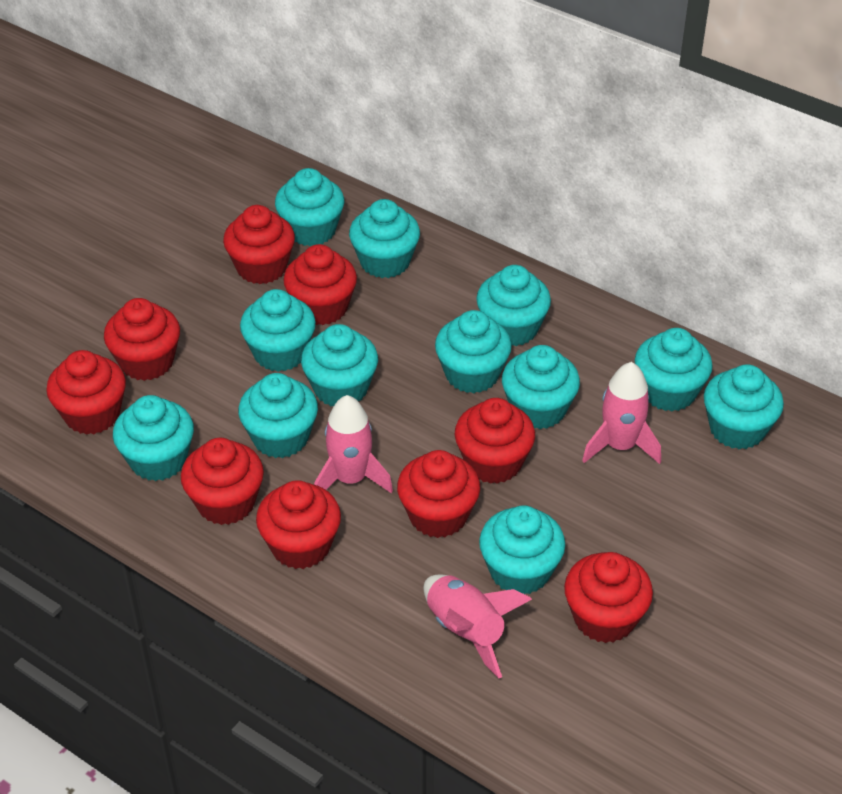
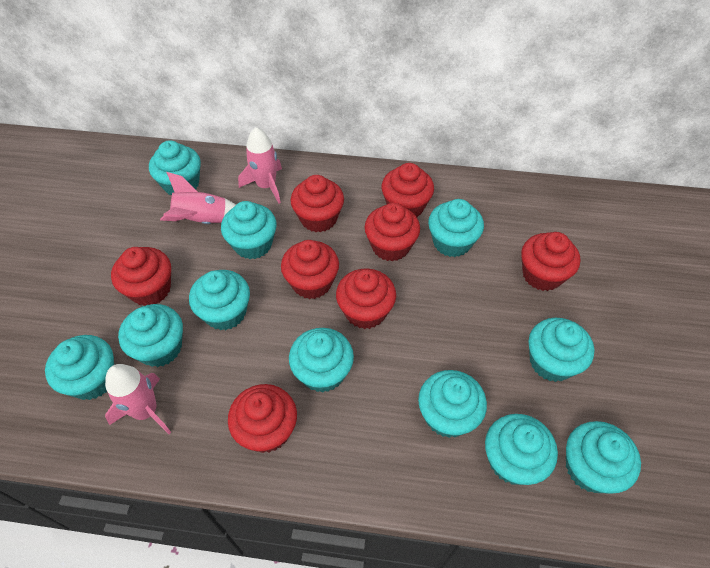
red cupcake: 9 -> 8
turquoise cupcake: 12 -> 11

